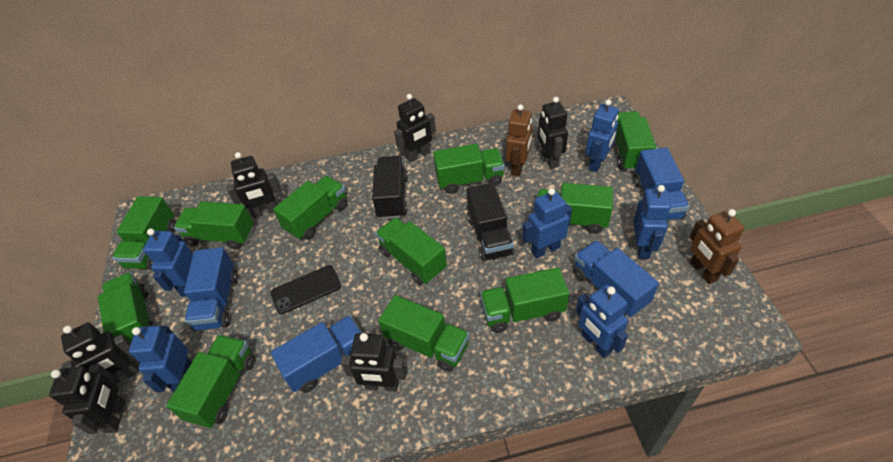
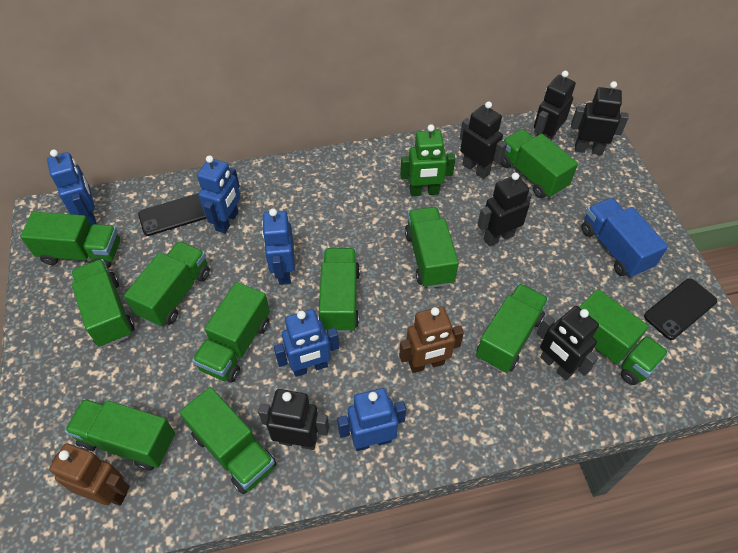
black phone: 1 -> 2
black truck: 2 -> 0
blue robot: 6 -> 5
blue truck: 4 -> 1
green robot: 0 -> 1

